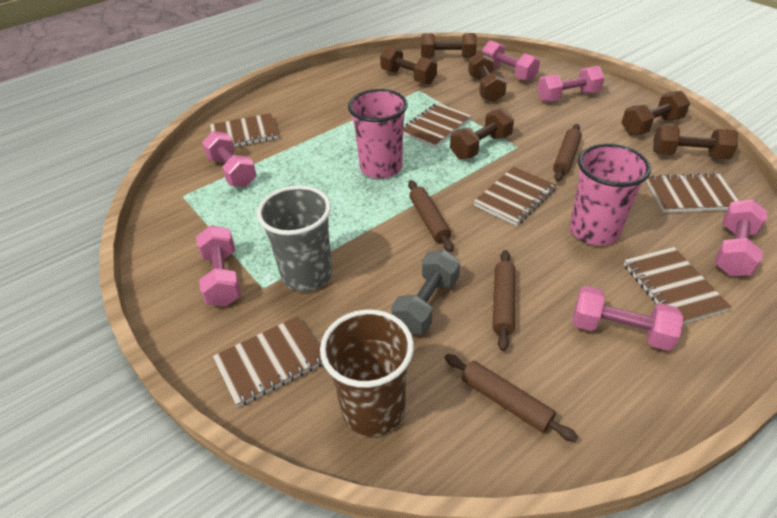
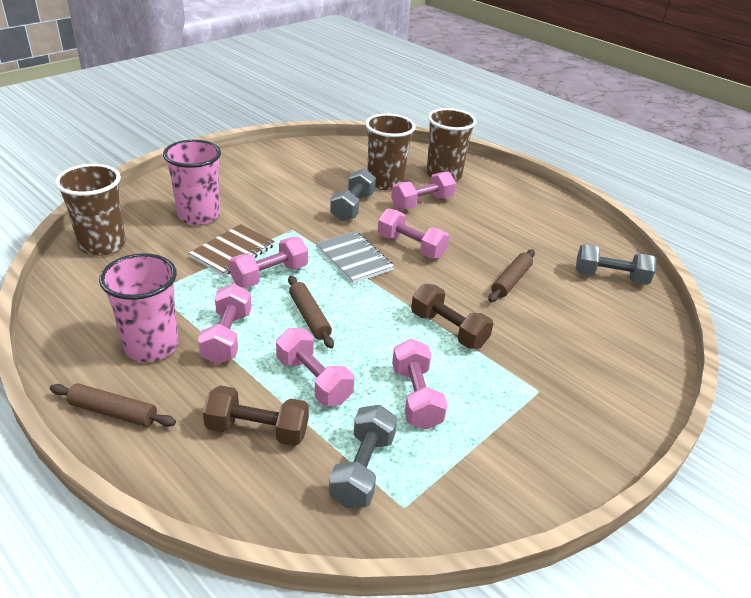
brown cup: 1 -> 3
brown dumbbell: 6 -> 2
brown notebook: 6 -> 1
brown rolling pin: 4 -> 3
grey cup: 1 -> 0
grey dumbbell: 1 -> 3
grey notebook: 0 -> 1

